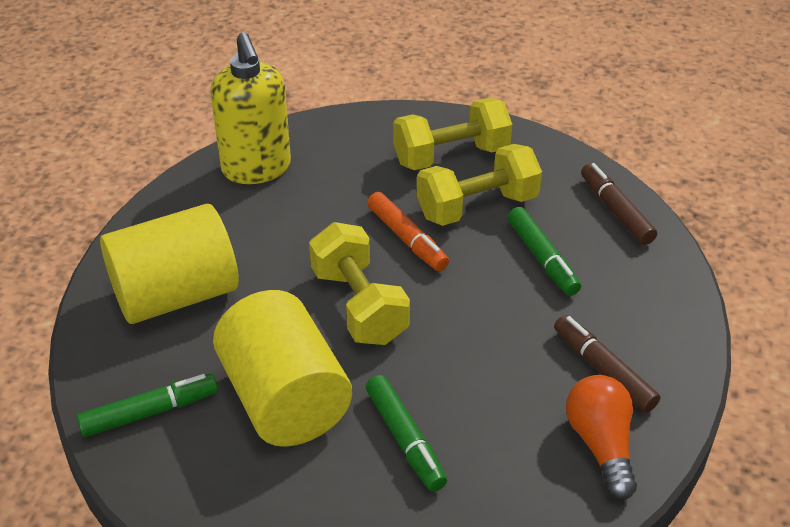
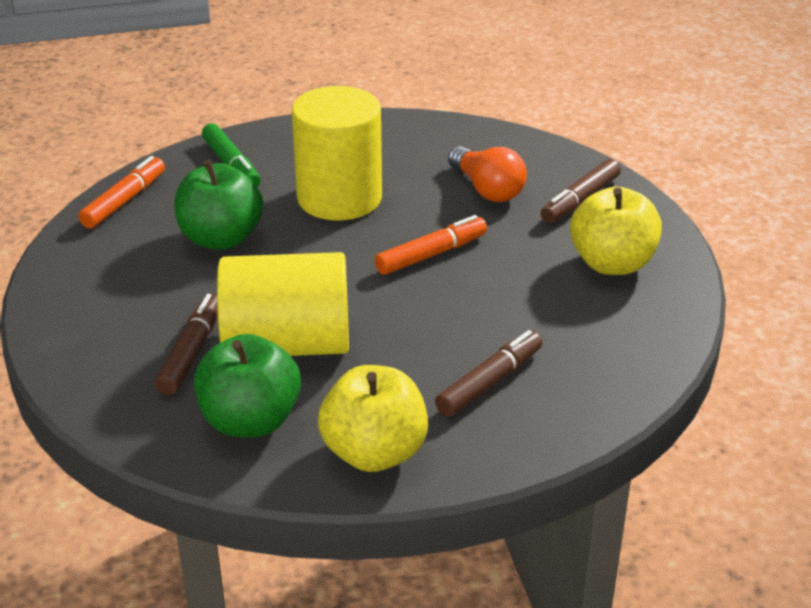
brown marker: 2 -> 3
green apple: 0 -> 2
green marker: 3 -> 1
orange marker: 1 -> 2
yellow apple: 0 -> 2
yellow dumbbell: 3 -> 0
yellow soap dispenser: 1 -> 0

